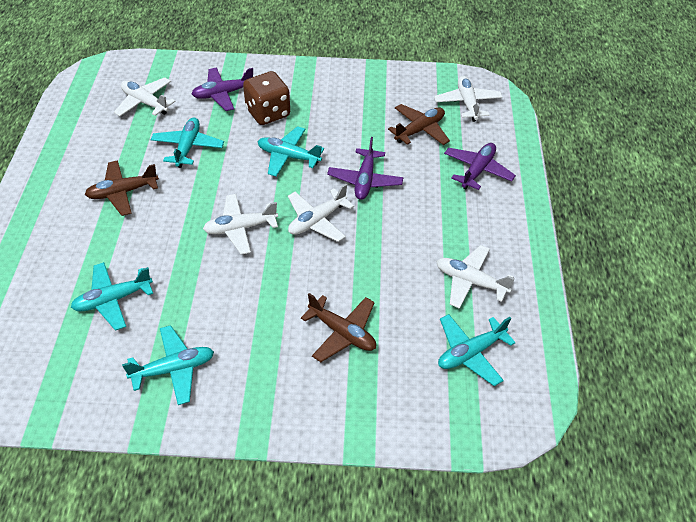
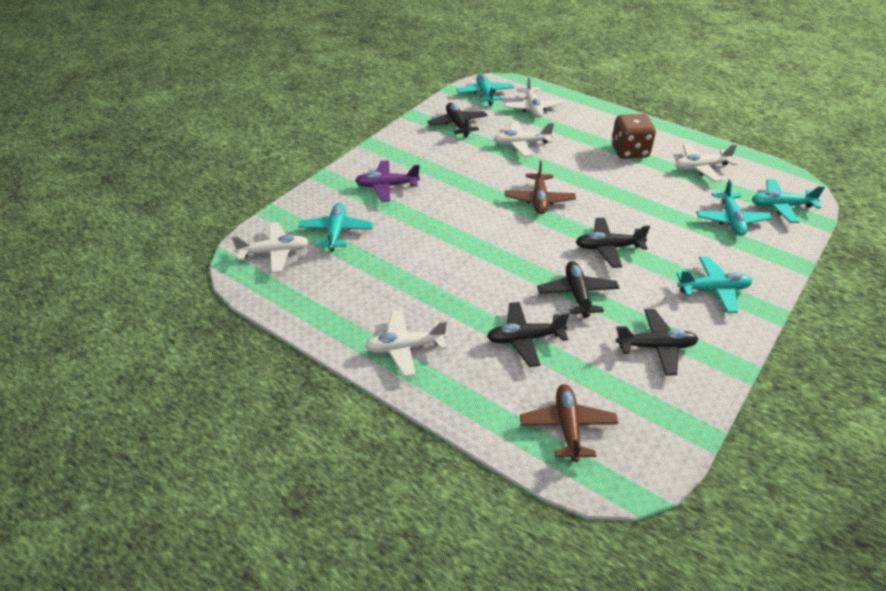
black plane: 0 -> 5
brown plane: 3 -> 2
purple plane: 3 -> 1

